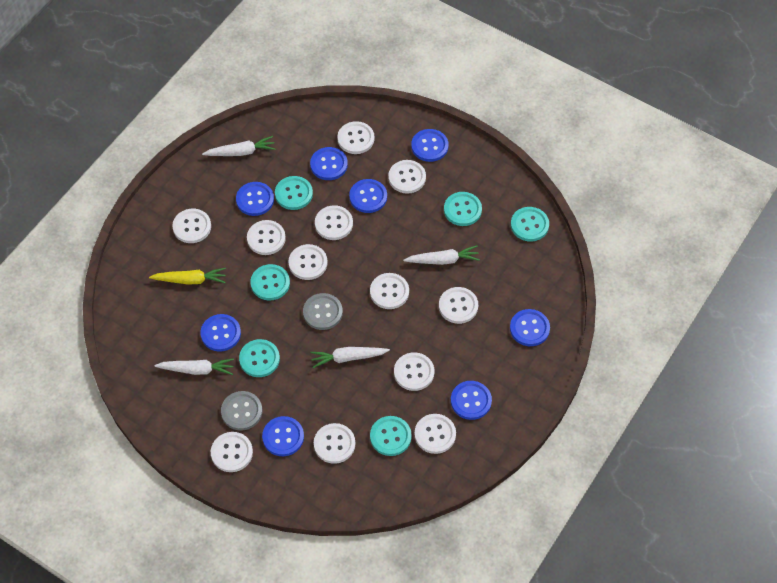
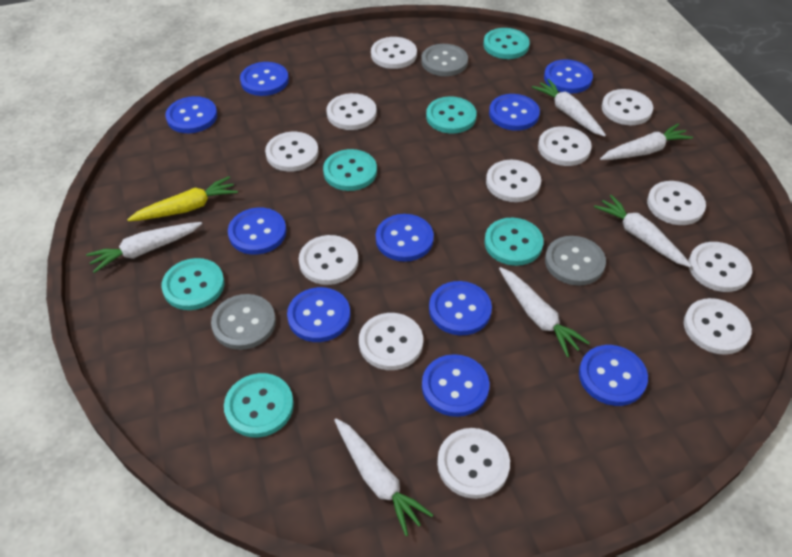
blue button: 8 -> 10
grey button: 2 -> 3
white carrot: 4 -> 6

